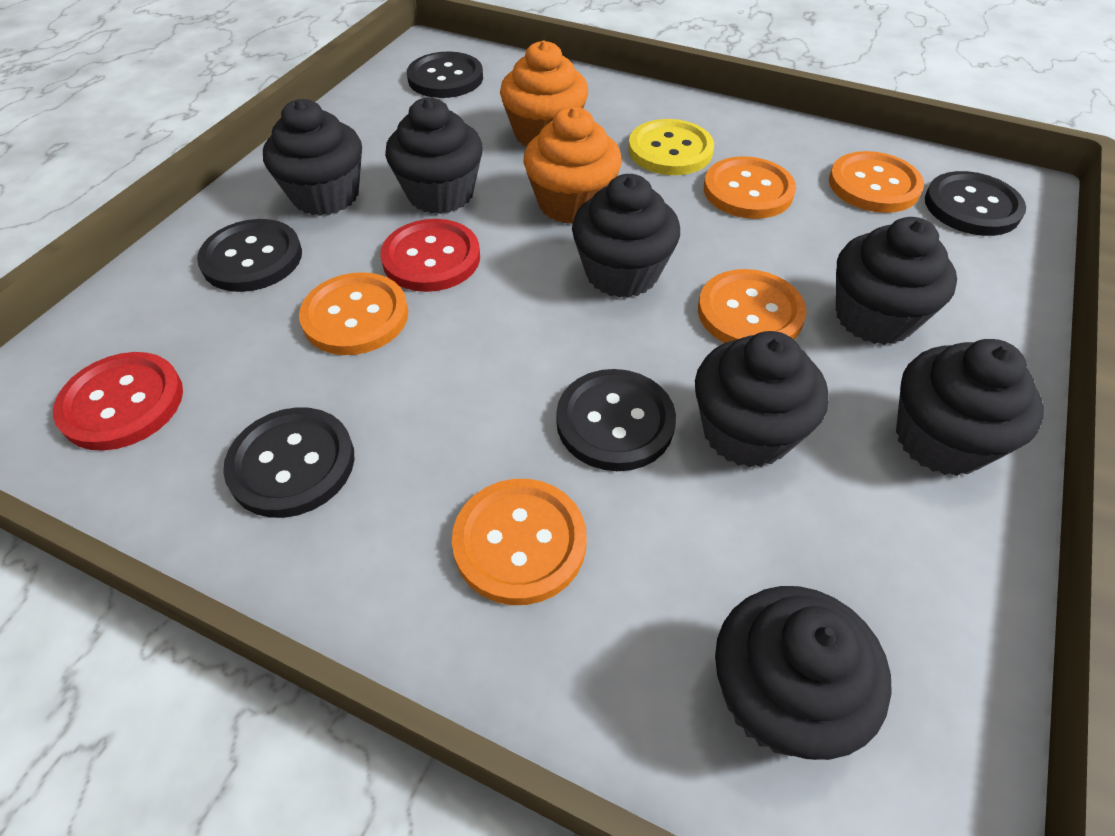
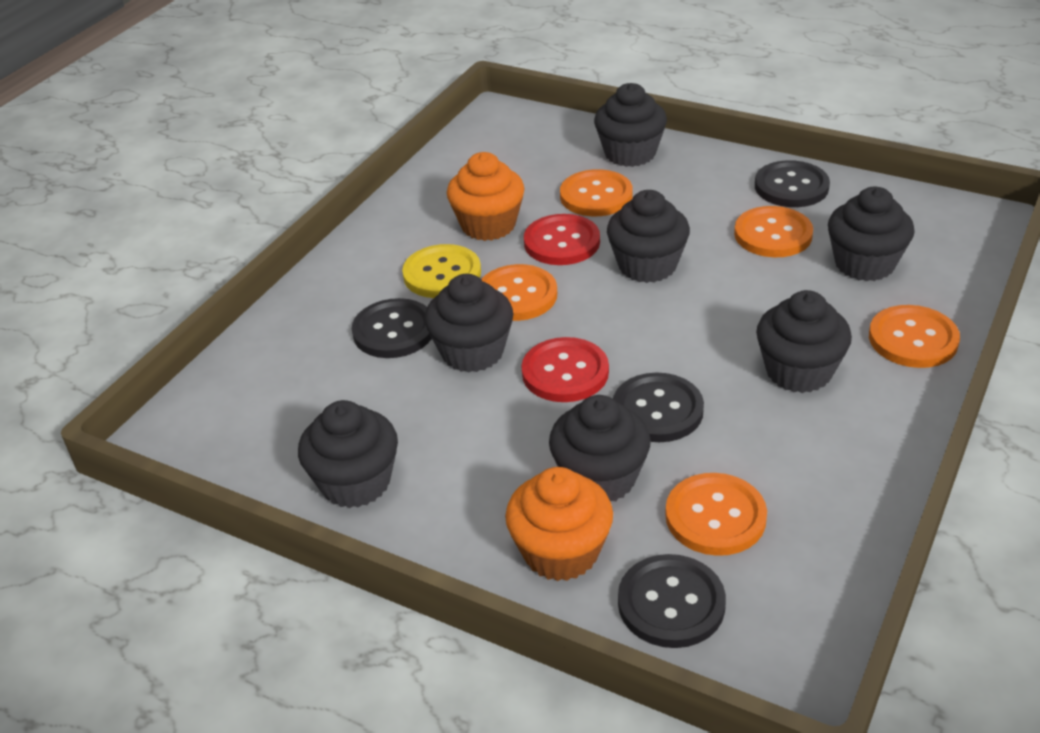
black button: 5 -> 4

